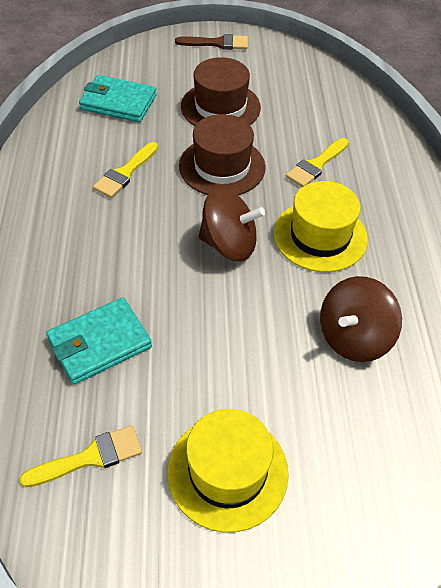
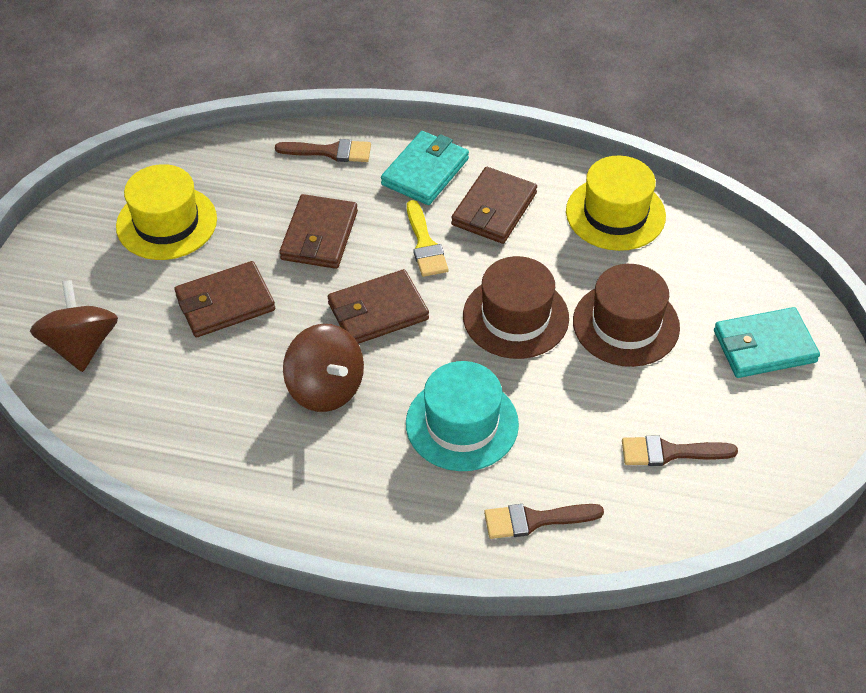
brown brush: 1 -> 3
brown wallet: 0 -> 4
turquoise hat: 0 -> 1
yellow brush: 3 -> 1

